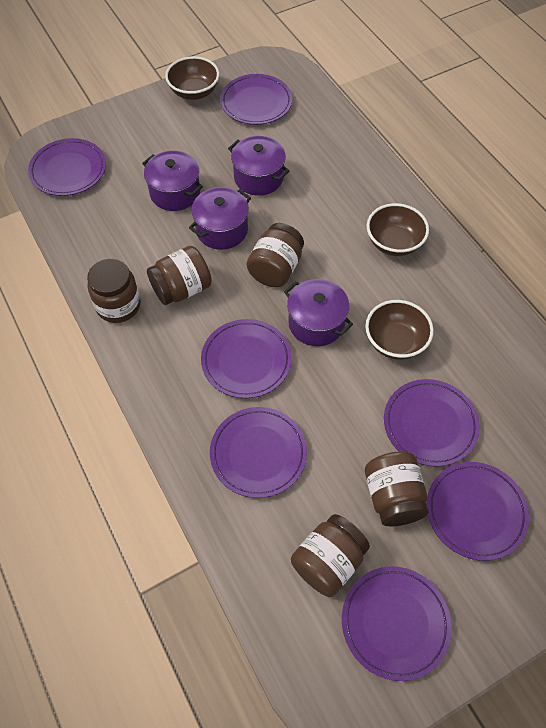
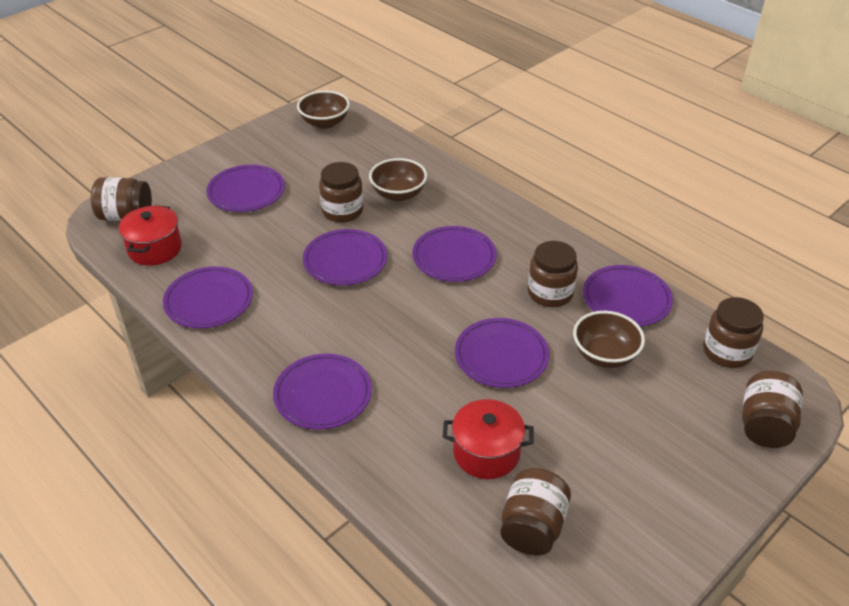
brown jar: 5 -> 6
purple pot: 4 -> 0
red pot: 0 -> 2

